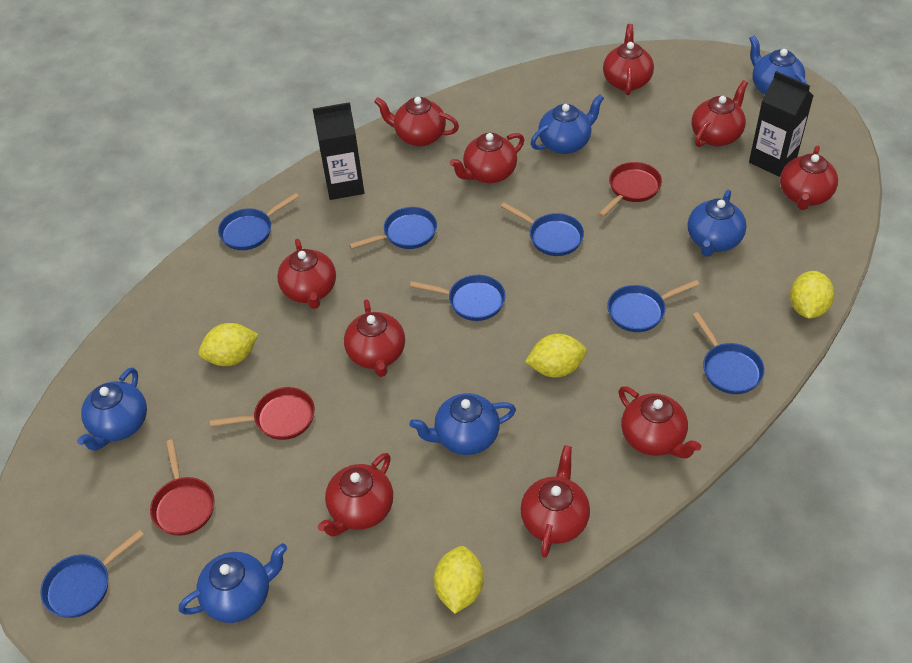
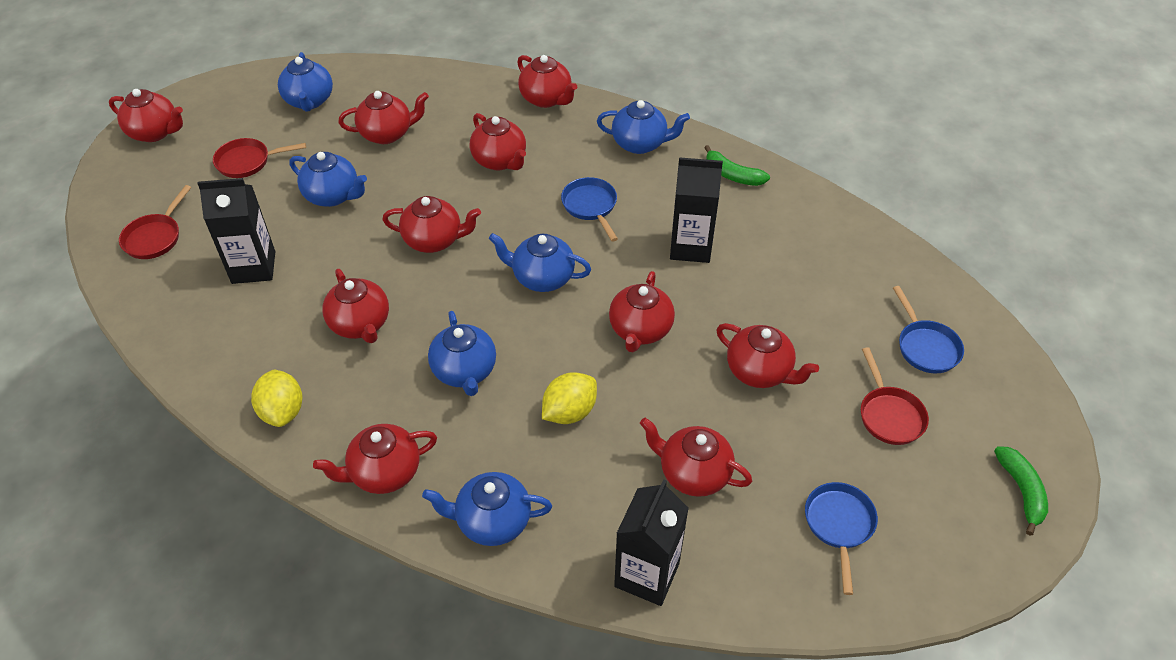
black carton: 2 -> 3
blue pan: 7 -> 3
green banana: 0 -> 2
yellow lemon: 4 -> 2

